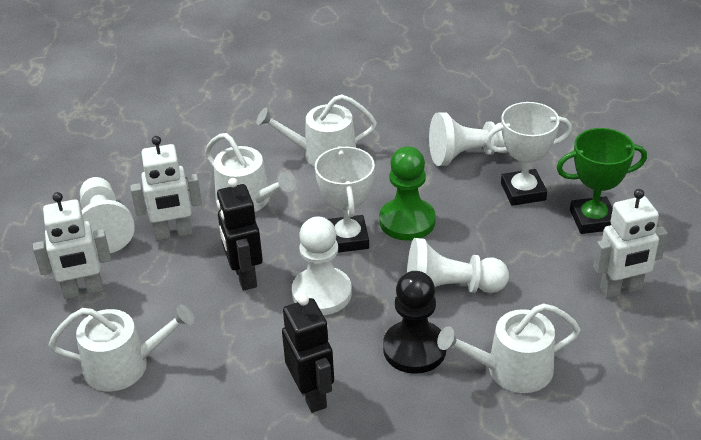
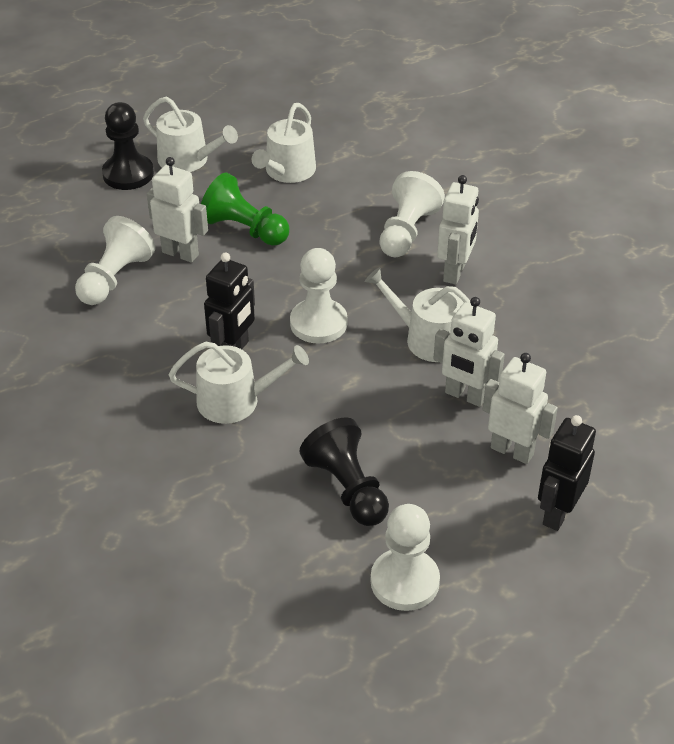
black pawn: 1 -> 2
green trophy: 1 -> 0
white robot: 3 -> 4
white trophy: 2 -> 0

